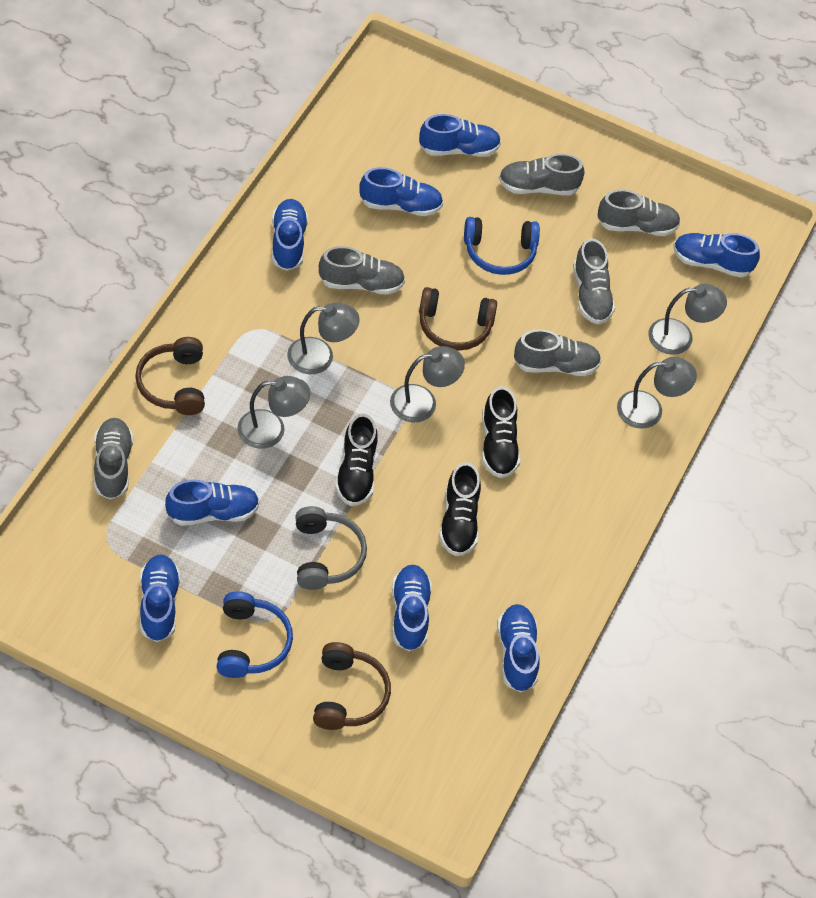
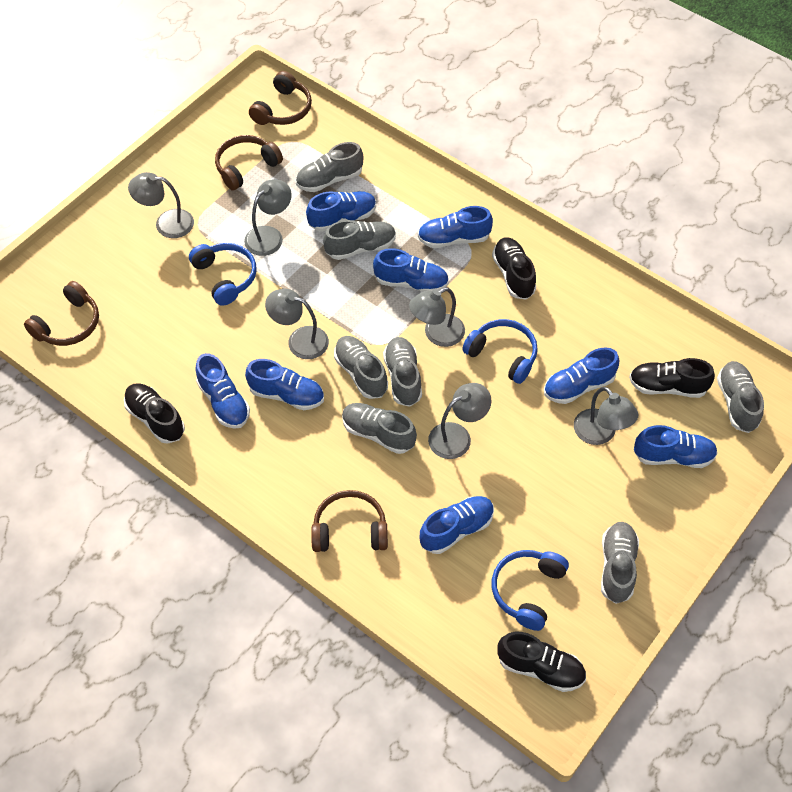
black shoe: 3 -> 4
blue headphones: 2 -> 3
brown headphones: 3 -> 4
grey headphones: 1 -> 0
grey lamp: 5 -> 6
grey shoe: 6 -> 7

